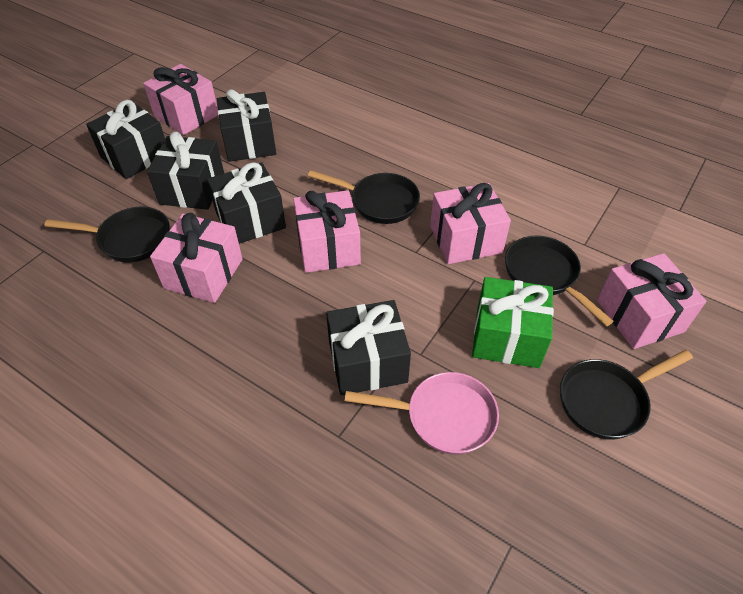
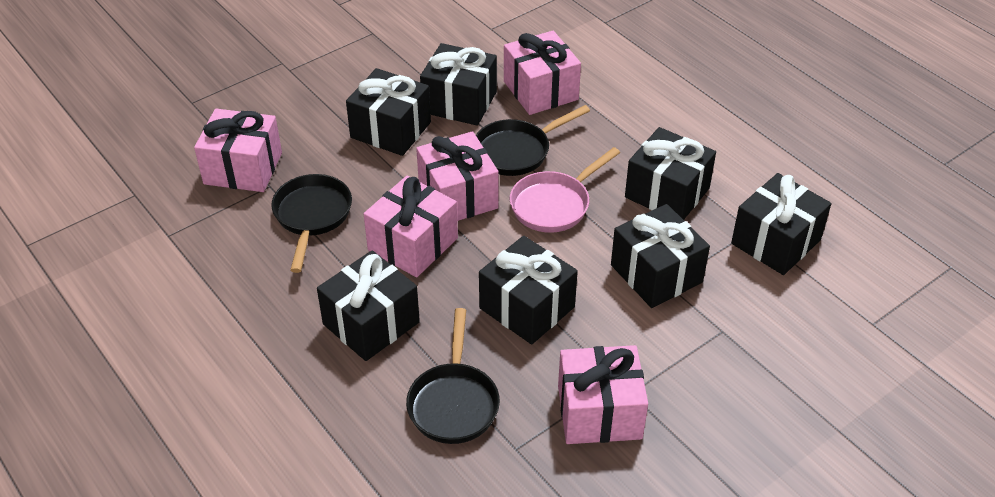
black gift: 5 -> 7
black pan: 4 -> 3
green gift: 1 -> 0

